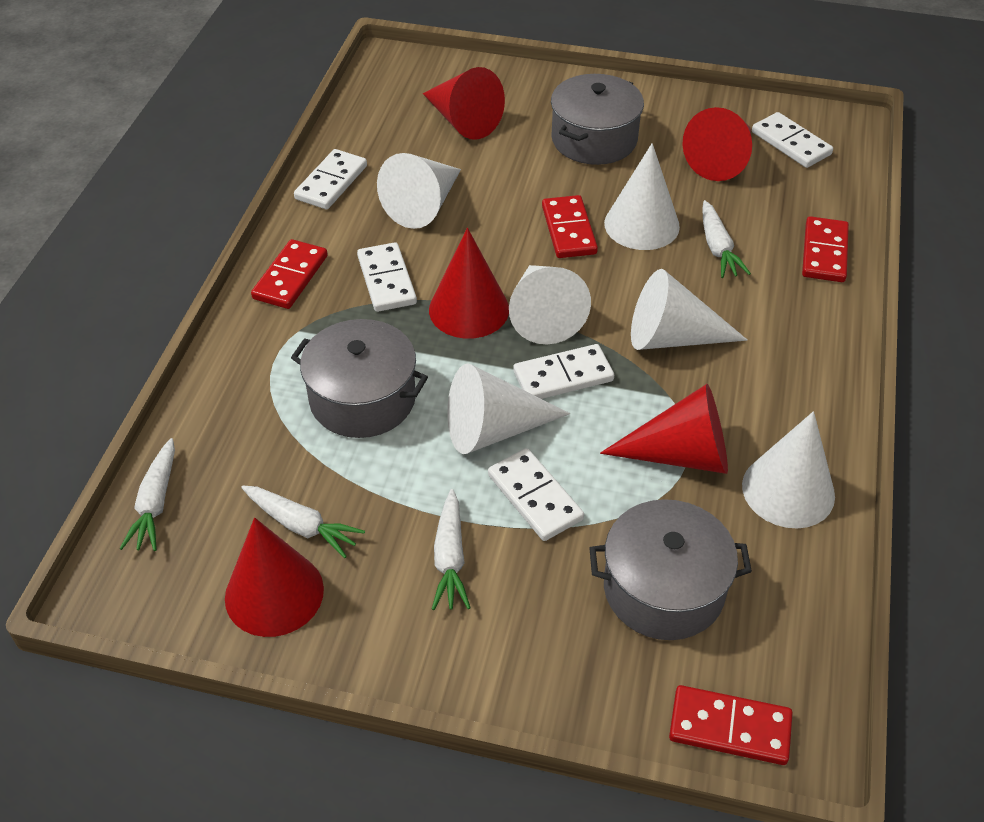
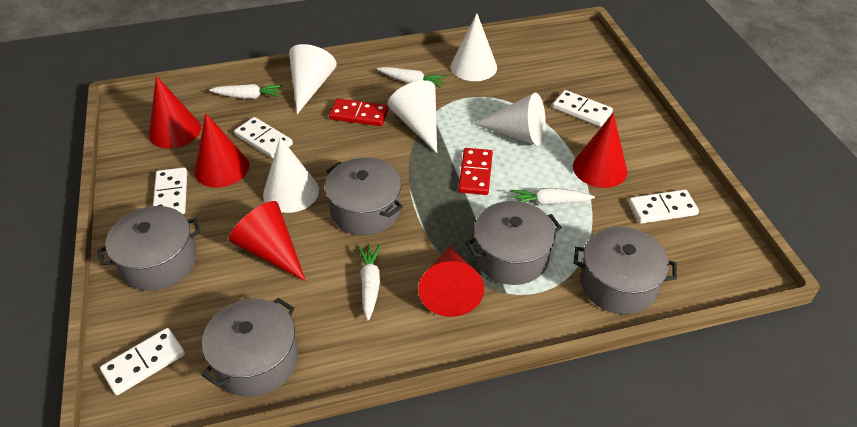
grey pot: 3 -> 5
red domino: 4 -> 2
white cone: 6 -> 5

